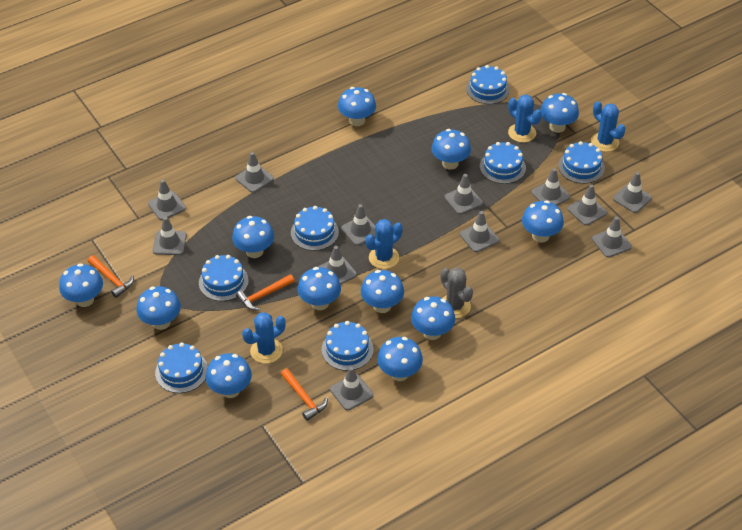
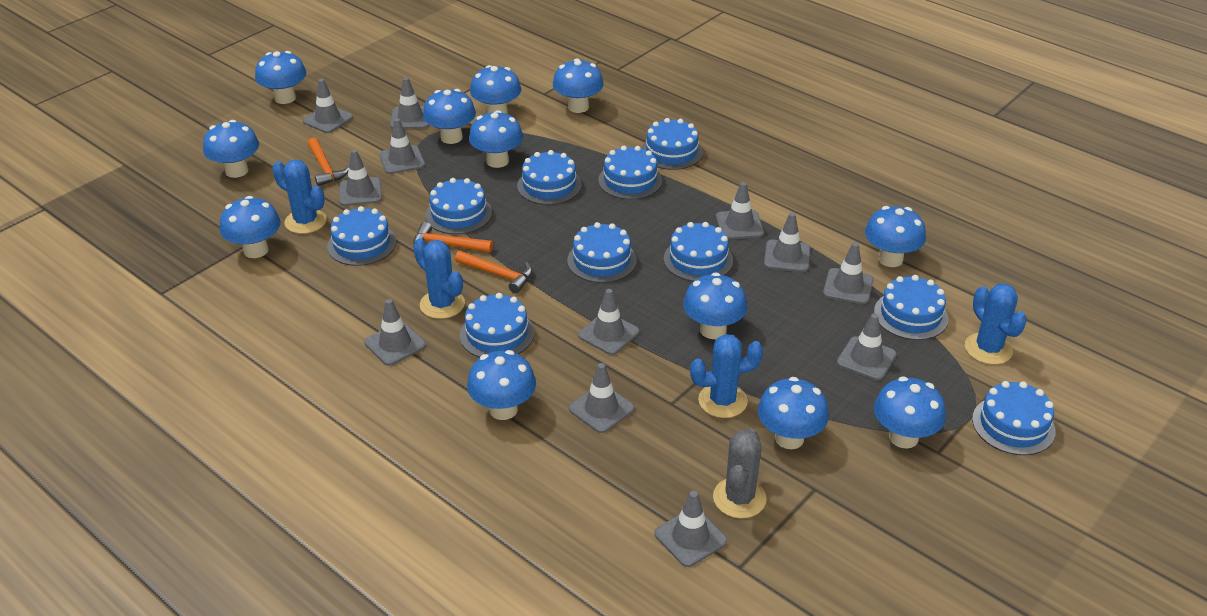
blue cake: 7 -> 10

